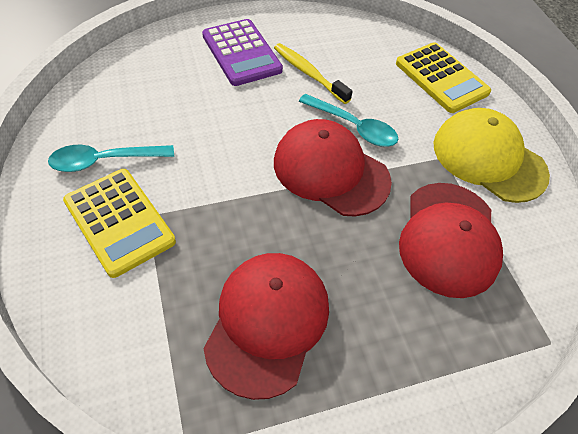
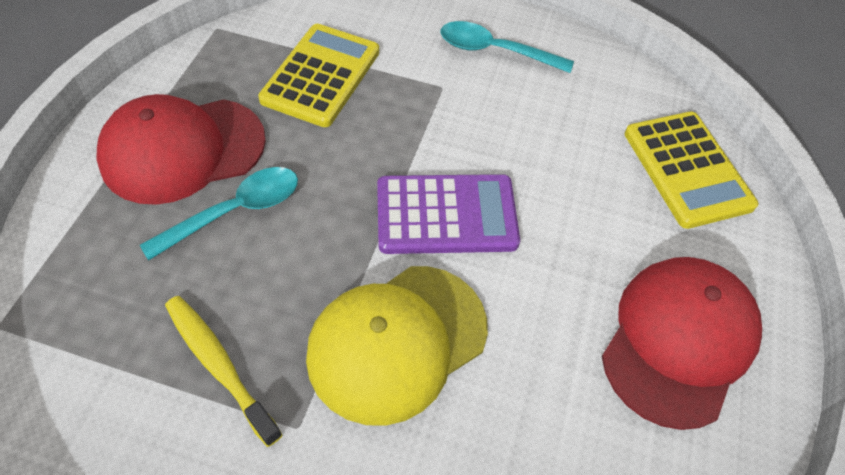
red cap: 3 -> 2

